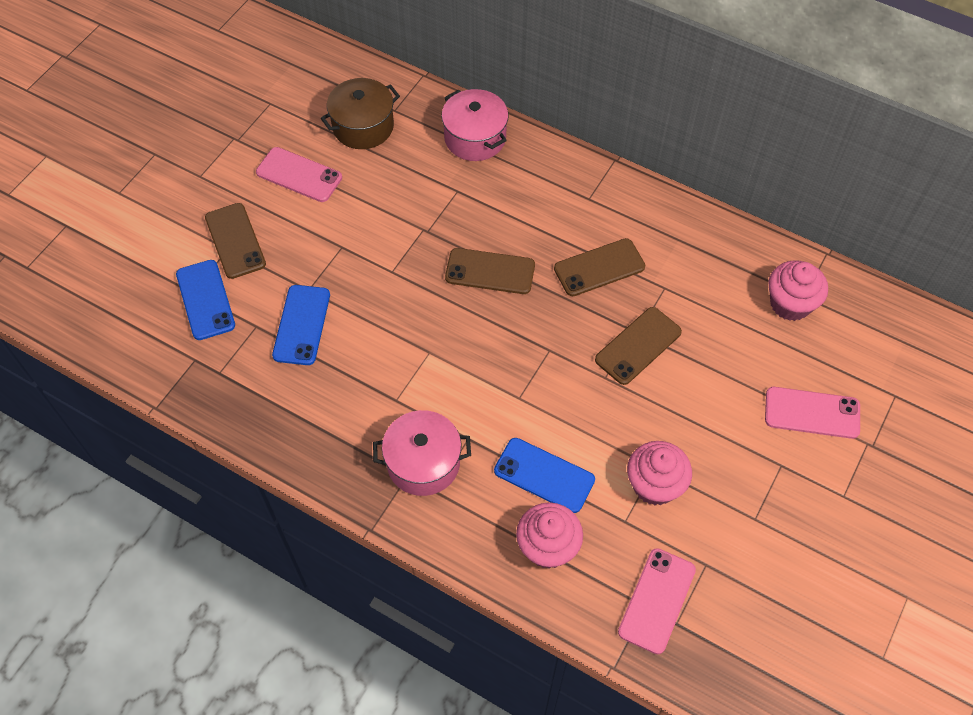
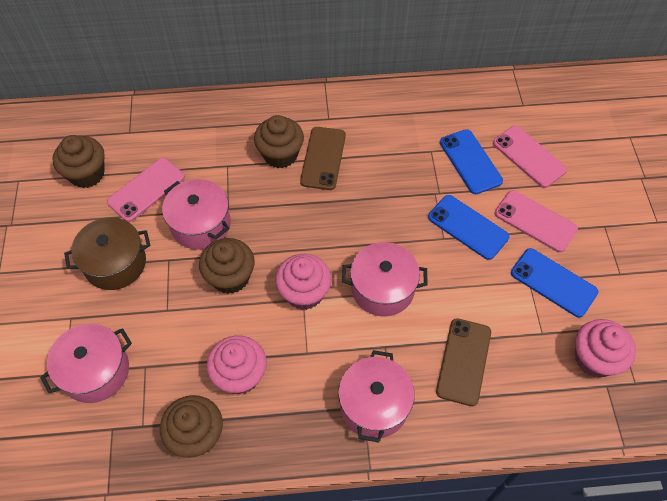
brown cupcake: 0 -> 4
brown phone: 4 -> 2
pink pot: 2 -> 4

